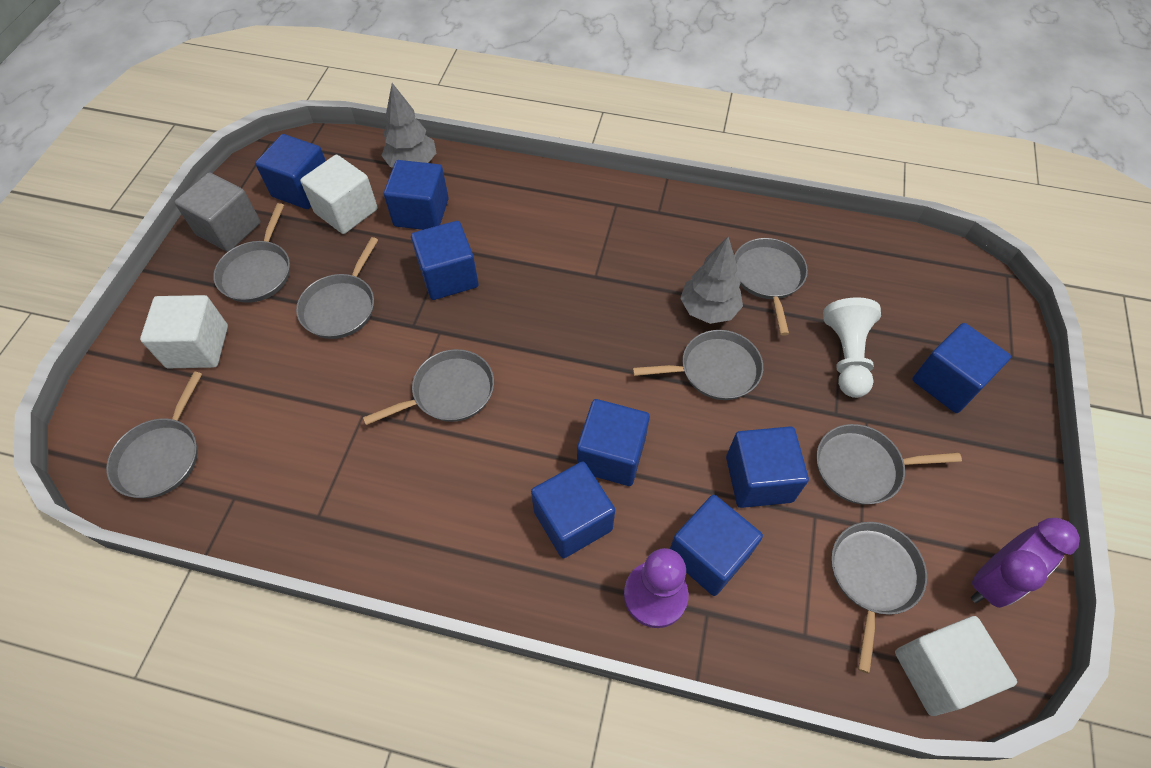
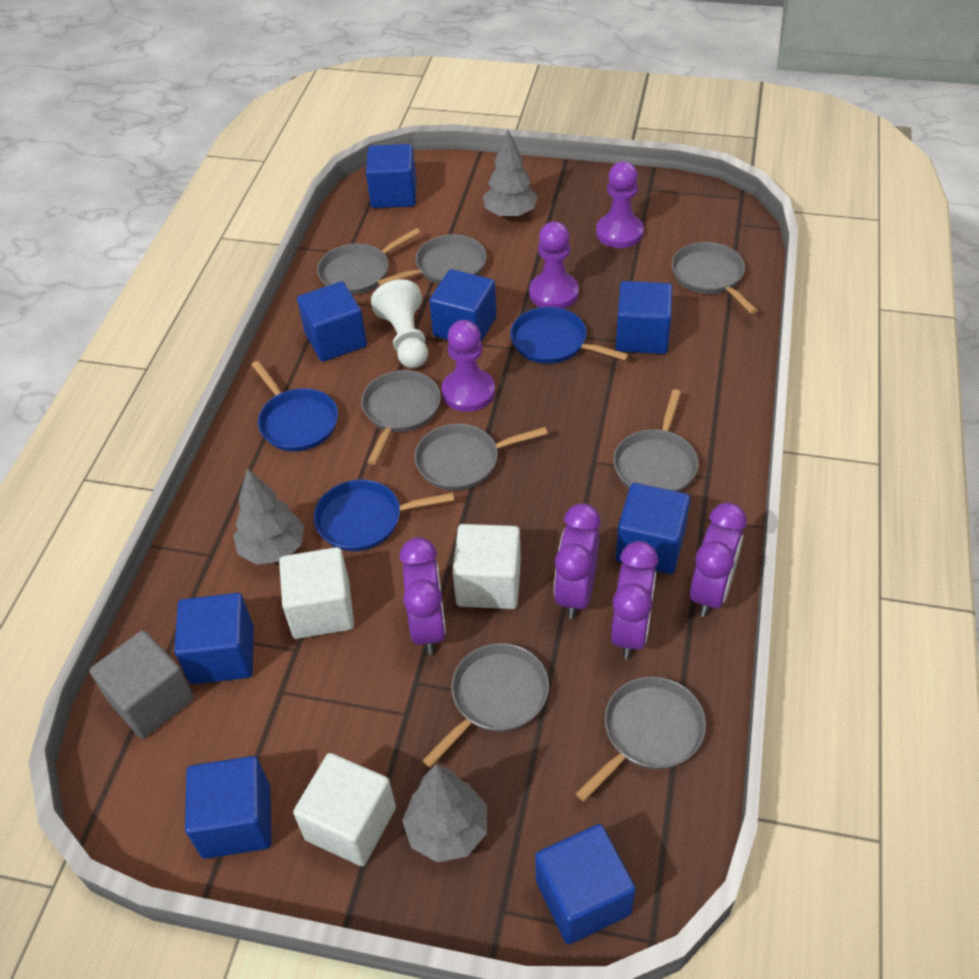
blue pan: 0 -> 3
grey tree: 2 -> 3
purple clock: 1 -> 4
purple pawn: 1 -> 3

